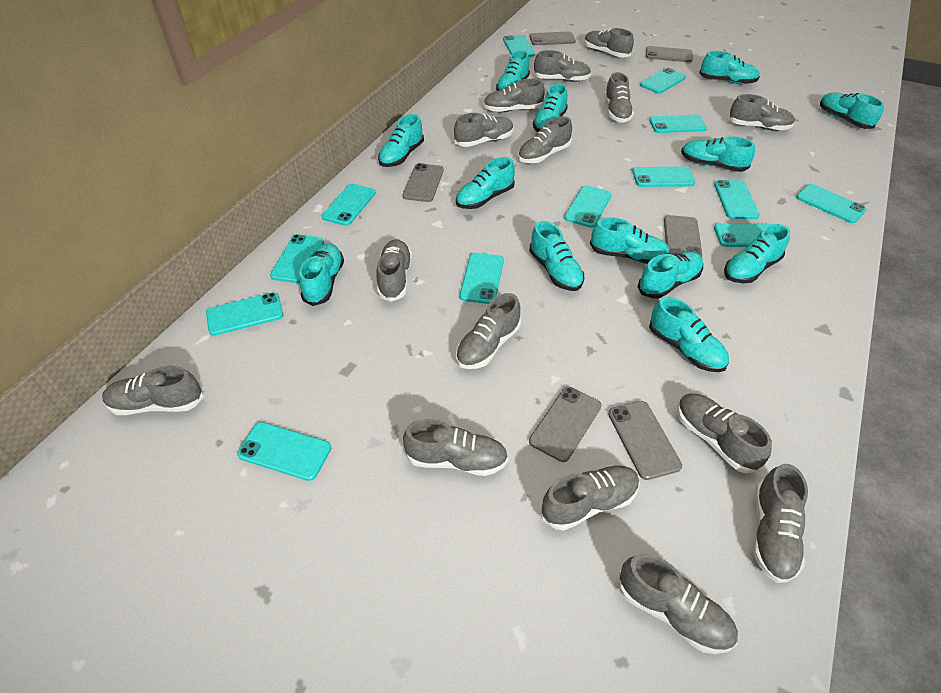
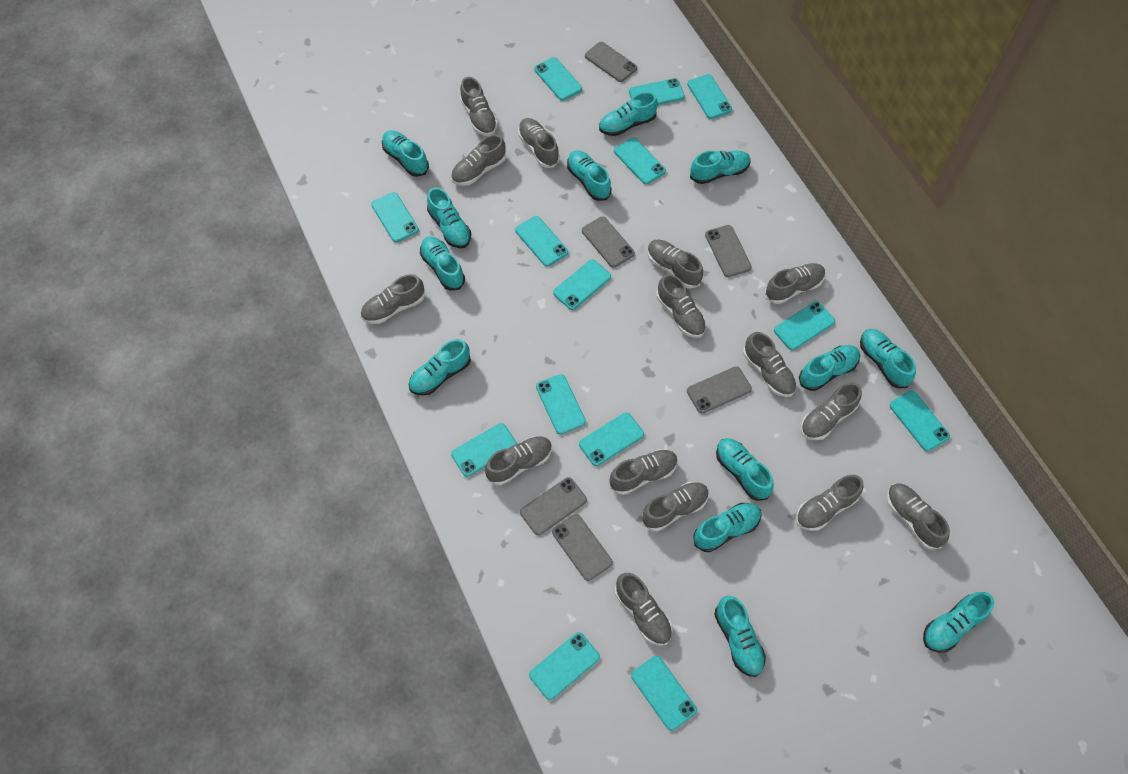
turquoise phone: 13 -> 14

